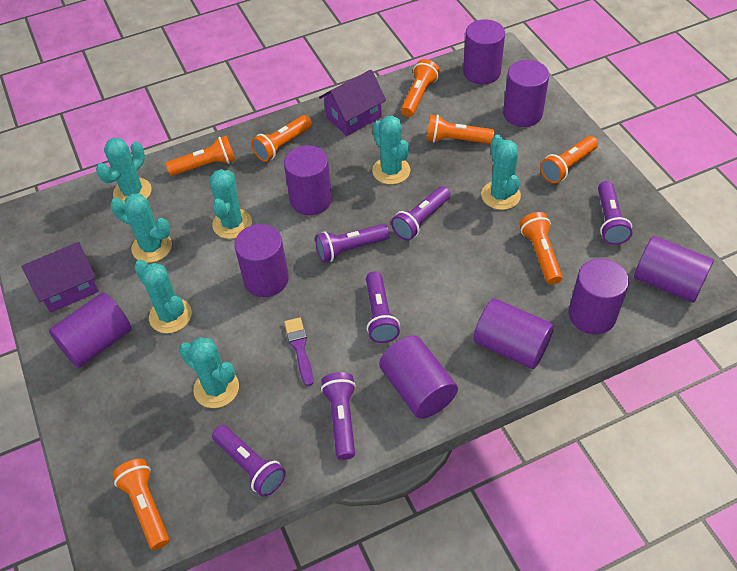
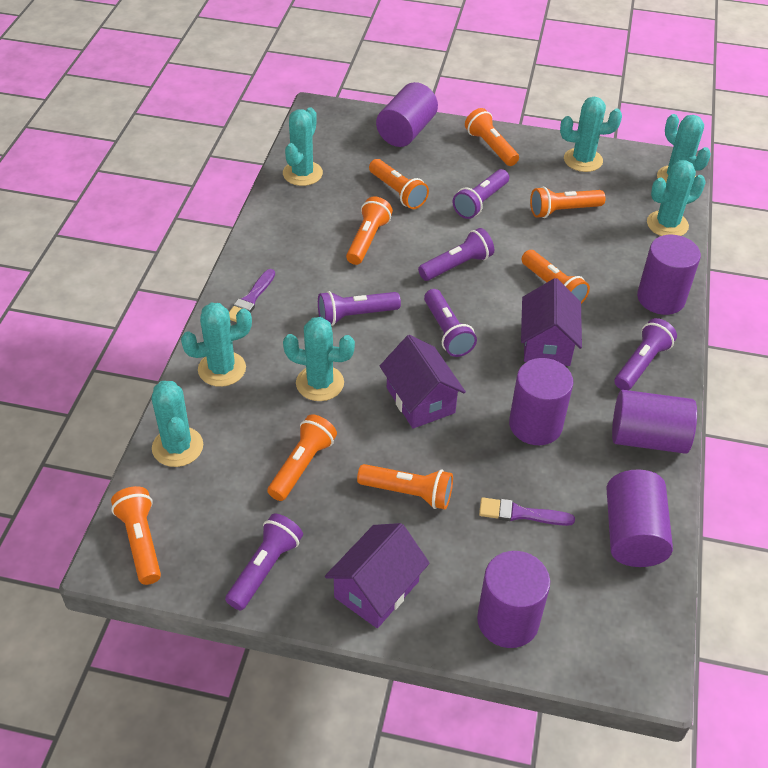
orange flashlight: 7 -> 8
purple brush: 1 -> 2
purple cylinder: 9 -> 6
purple house: 2 -> 3

